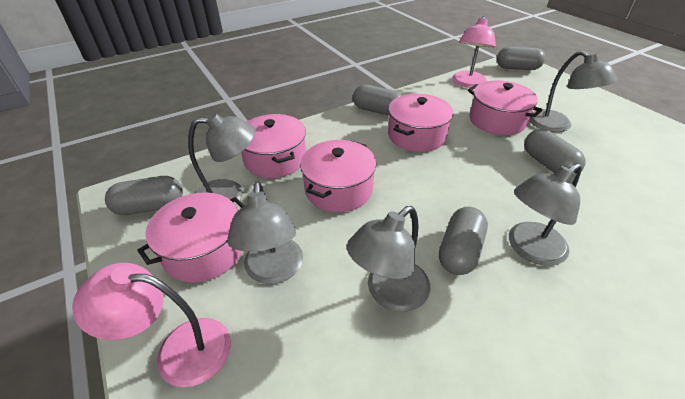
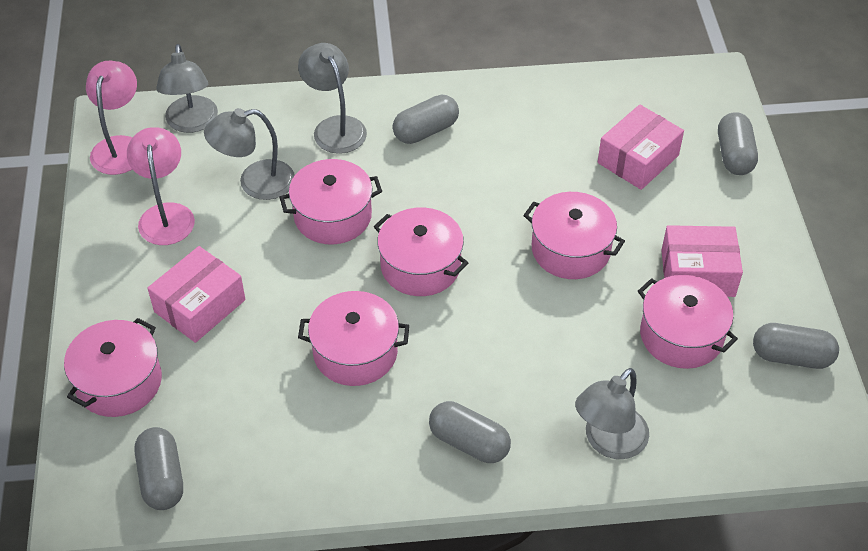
grey lamp: 5 -> 4
pink box: 0 -> 3
pink pot: 5 -> 6

